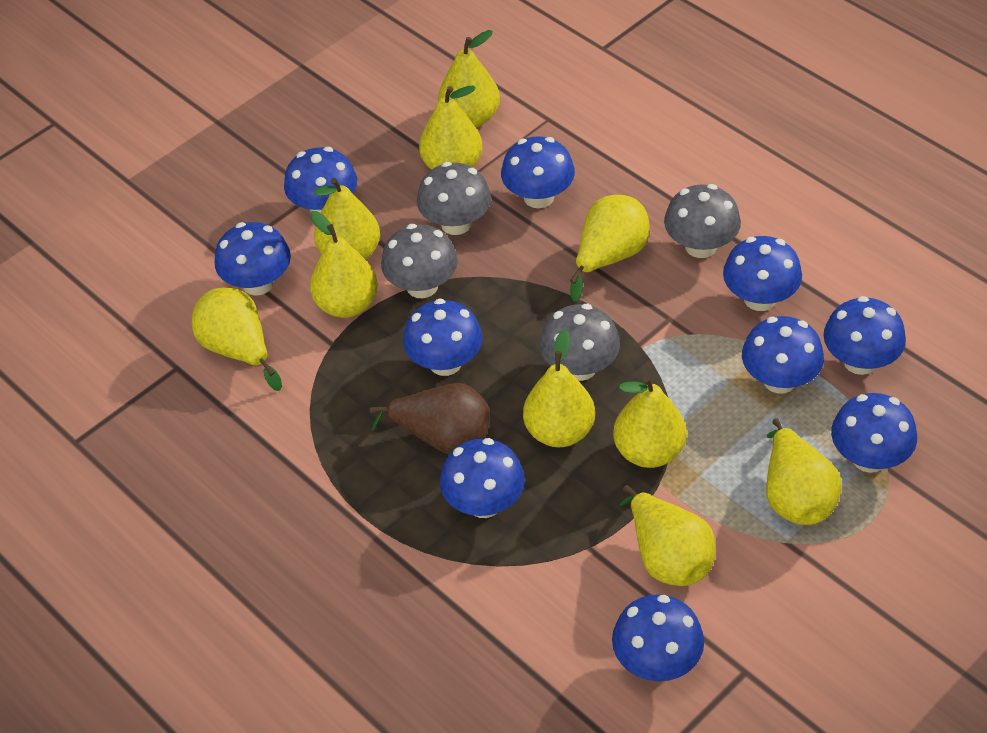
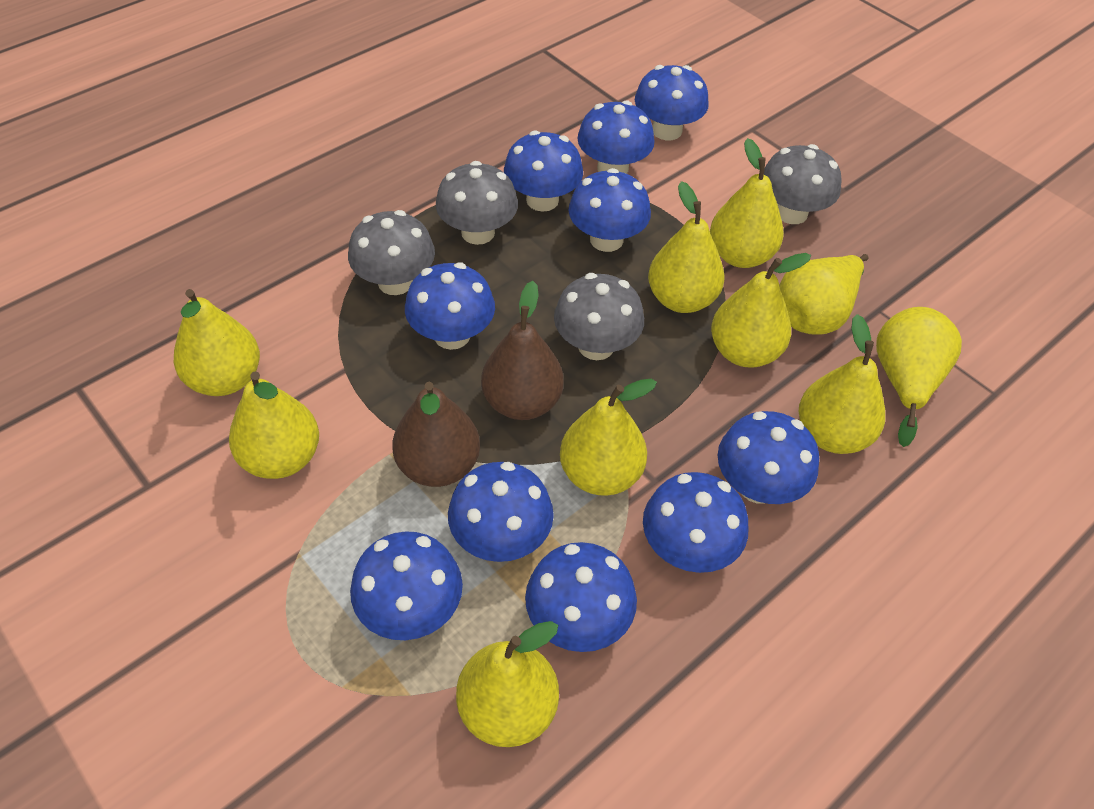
brown pear: 1 -> 2

